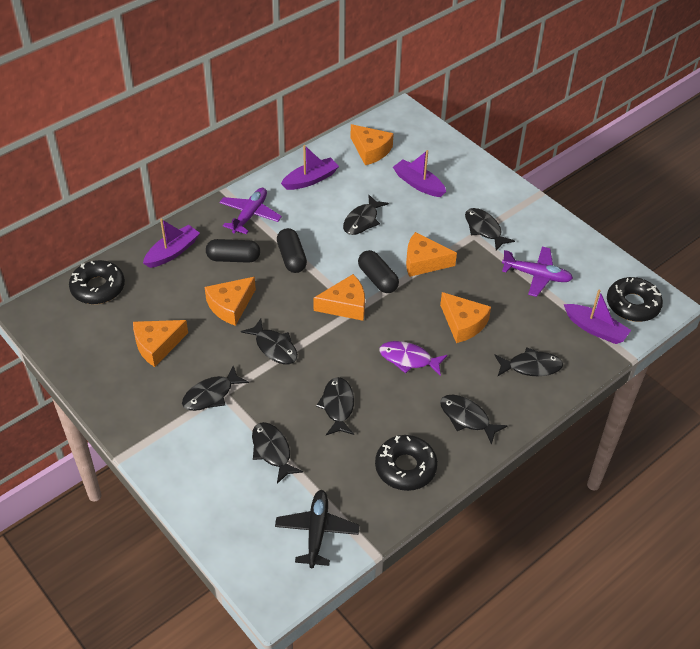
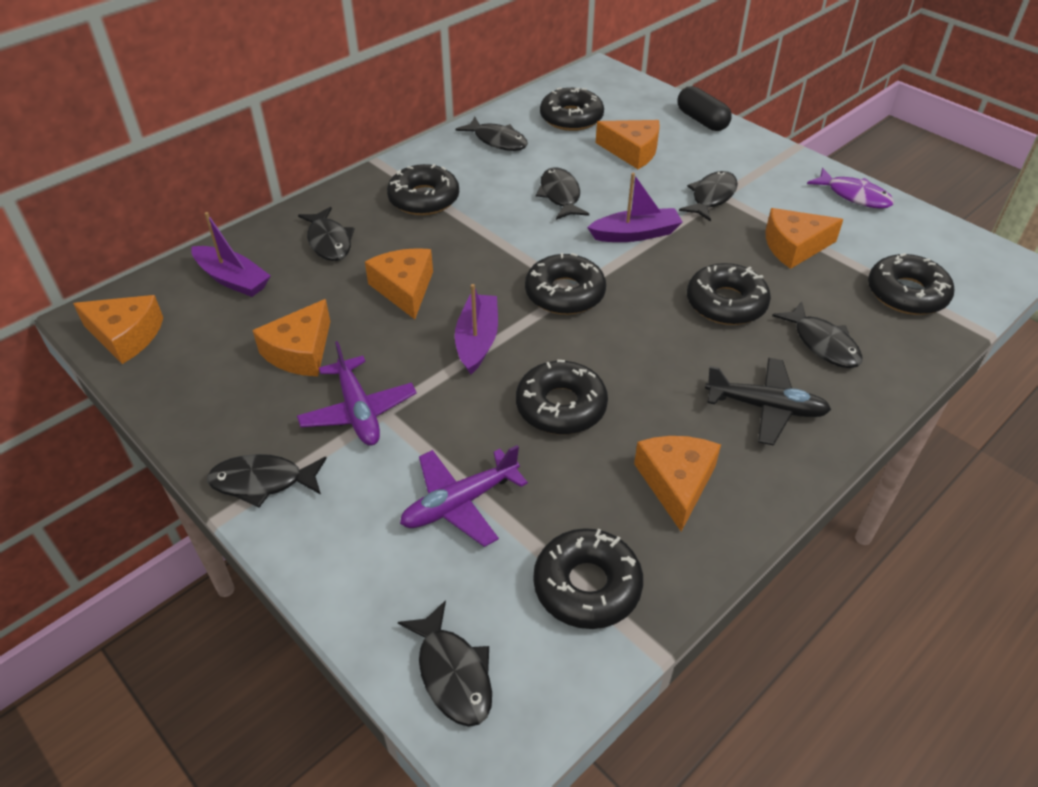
black capsule: 3 -> 1
black donut: 3 -> 7
black fish: 8 -> 7
purple boat: 4 -> 3

